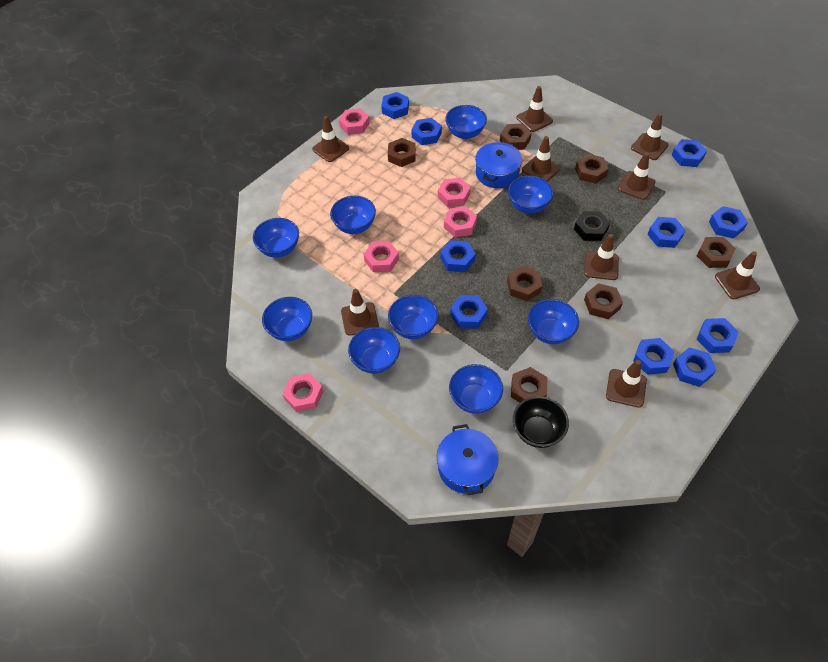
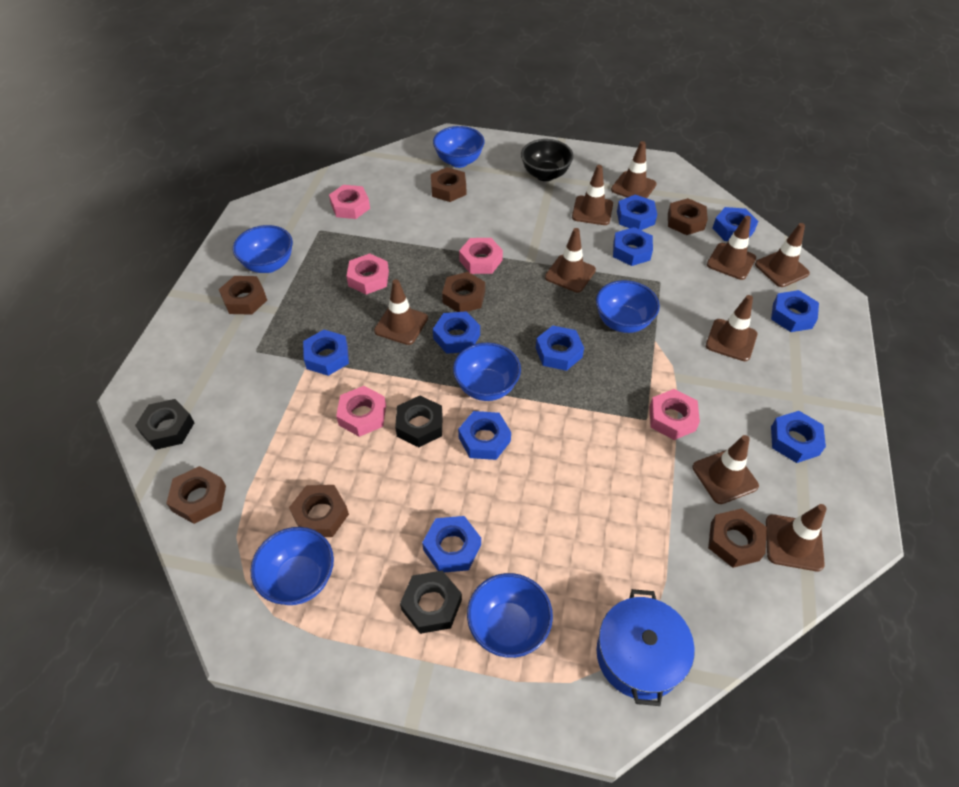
black nut: 1 -> 3
blue bowl: 9 -> 6
blue pot: 2 -> 1

